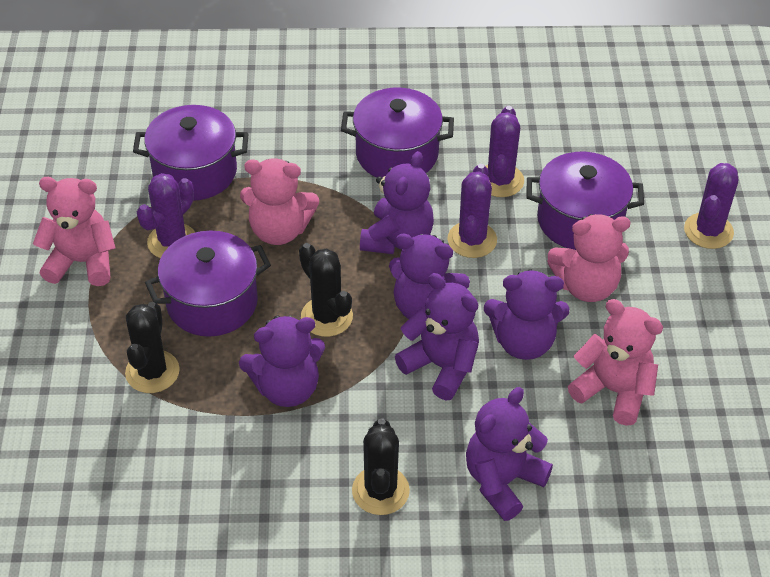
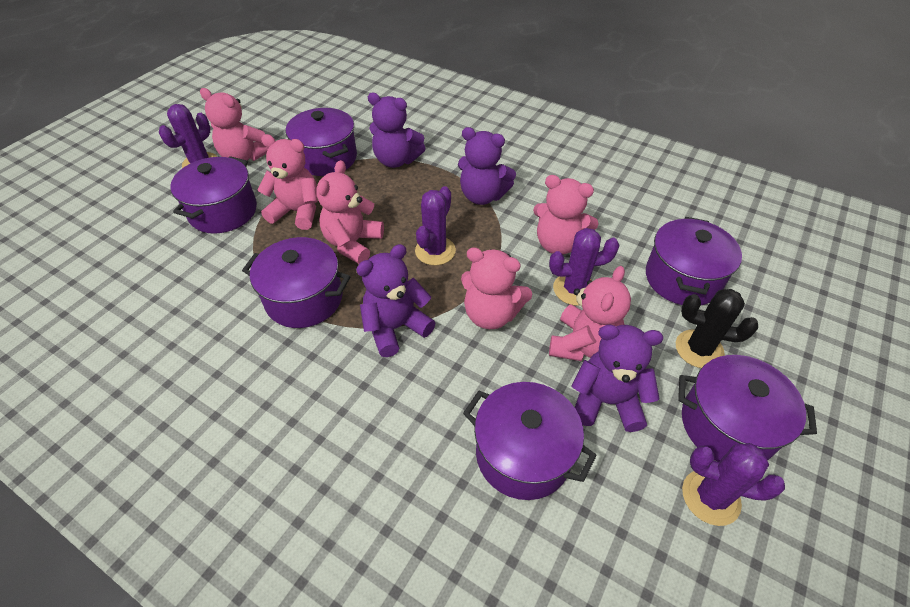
black cactus: 3 -> 1
pink teddy bear: 4 -> 6
purple pot: 4 -> 6
purple teddy bear: 6 -> 4

